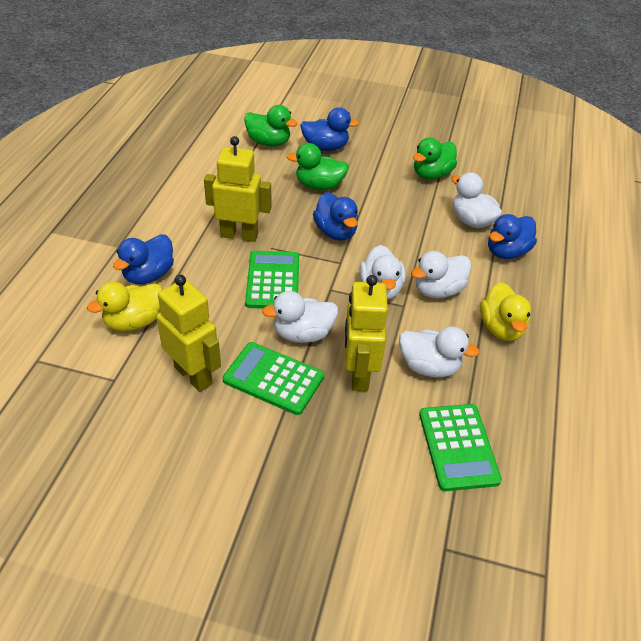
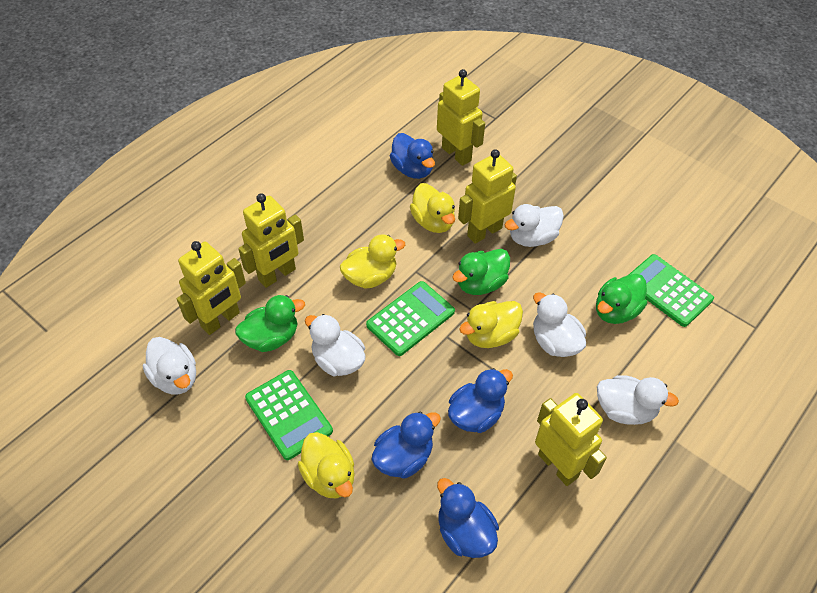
yellow duck: 2 -> 4
yellow robot: 3 -> 5

